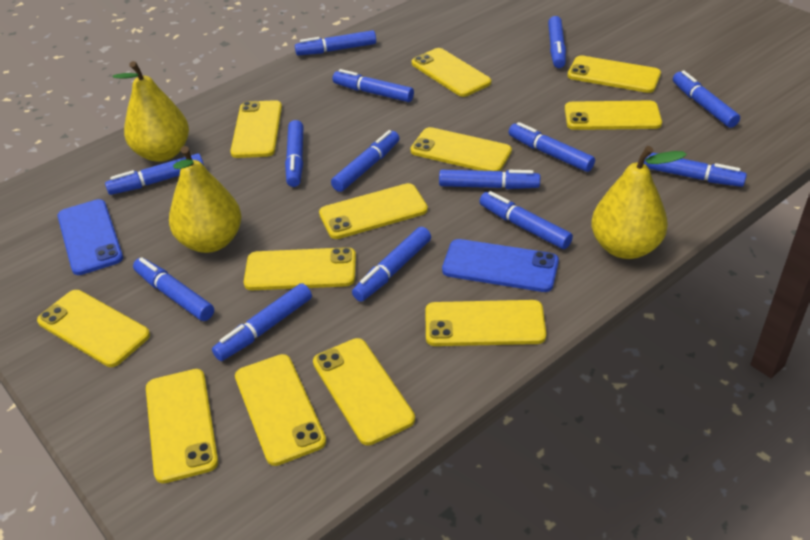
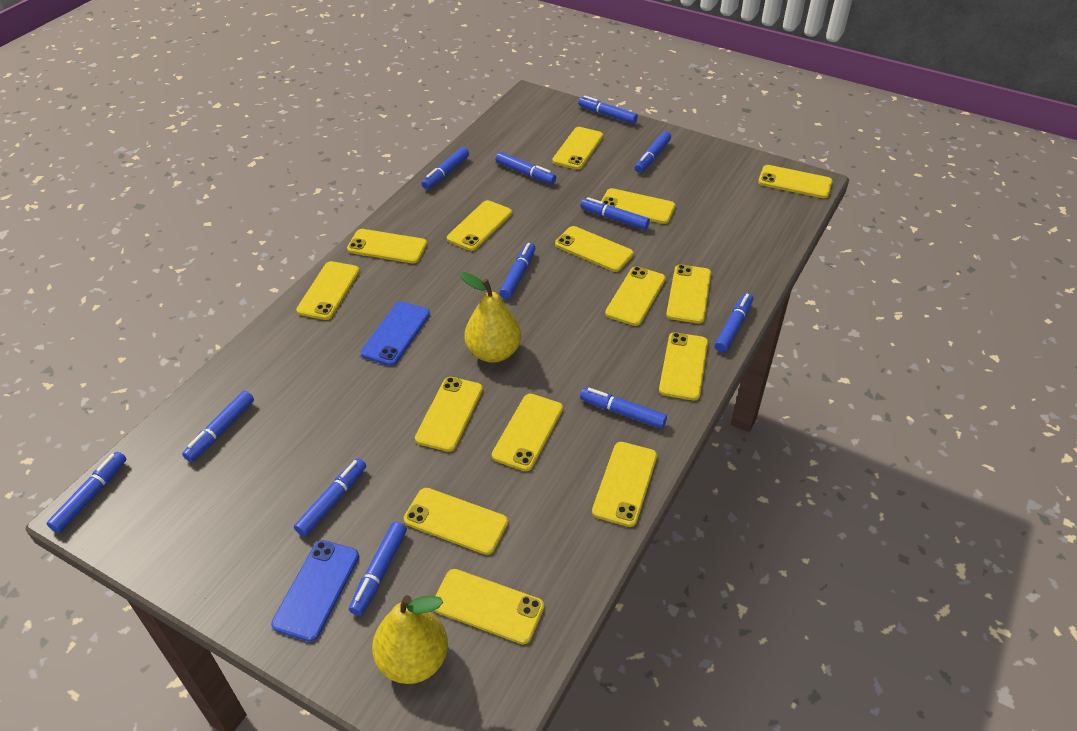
blue marker: 14 -> 12
yellow pear: 3 -> 2
yellow phone: 12 -> 15

